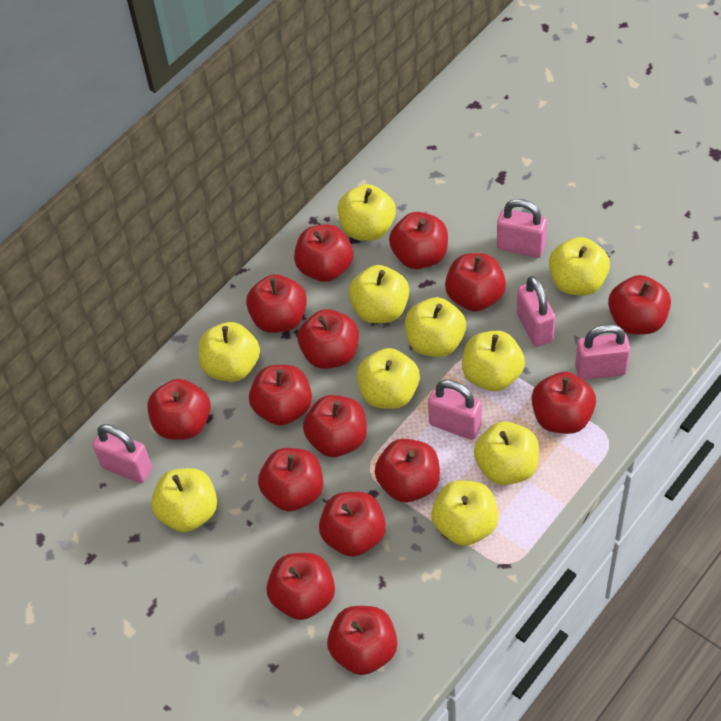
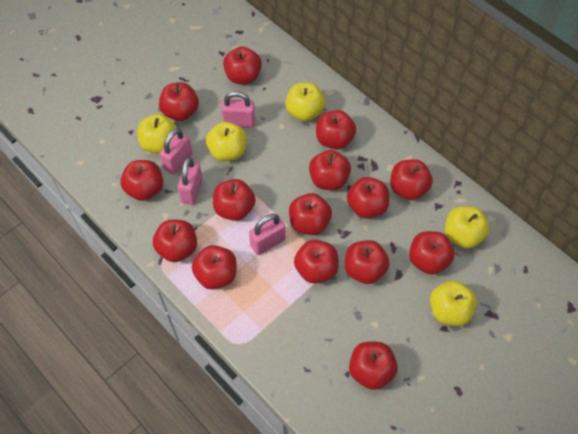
pink padlock: 5 -> 4
yellow apple: 10 -> 5

